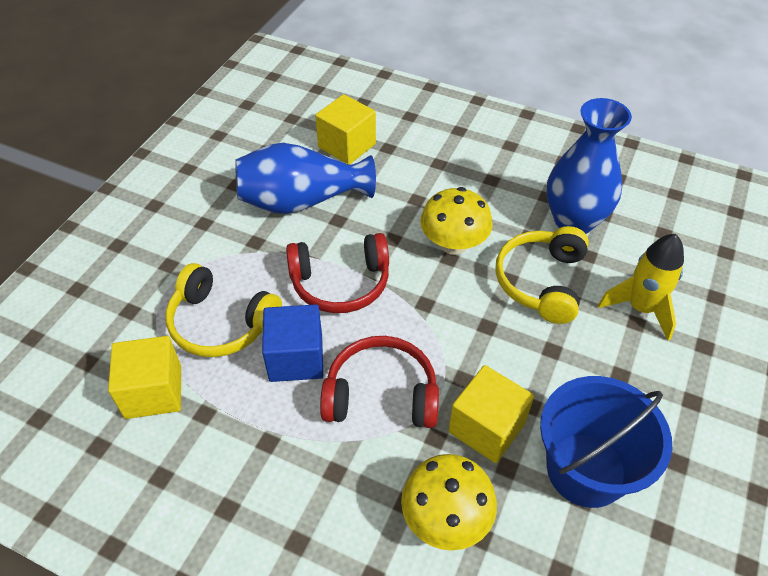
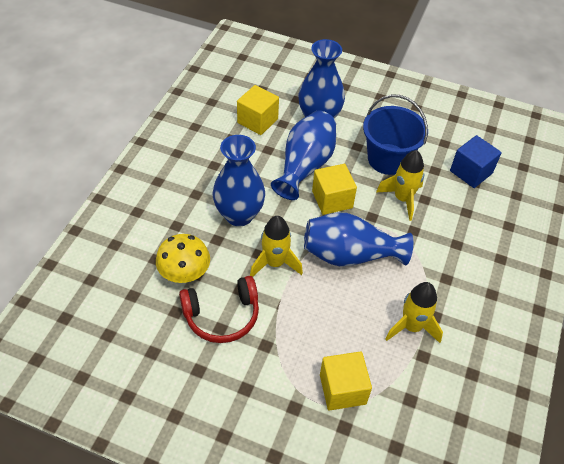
blue vase: 2 -> 4
red headphones: 2 -> 1
yellow headphones: 2 -> 0
yellow mushroom: 2 -> 1
yellow rocket: 1 -> 3

